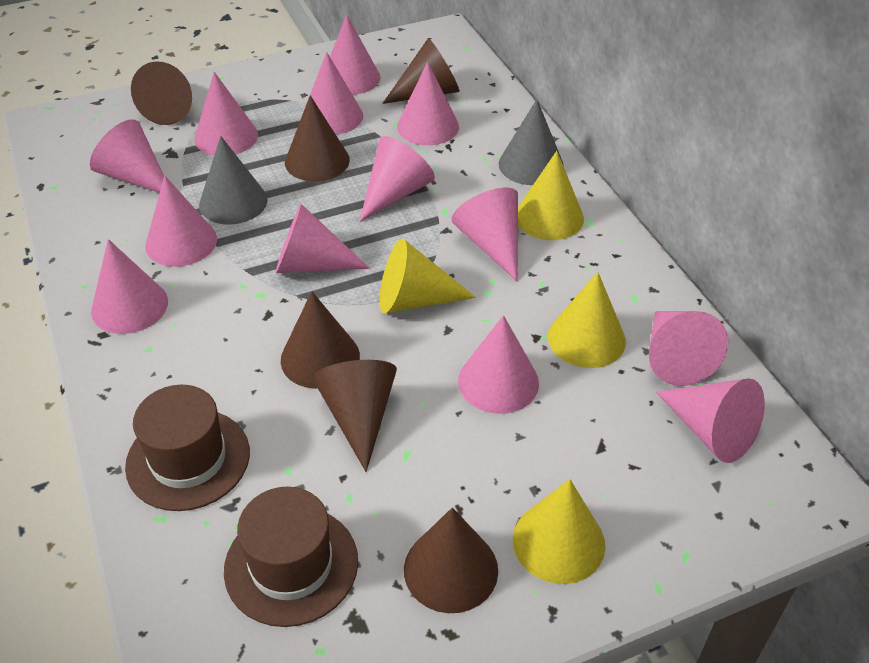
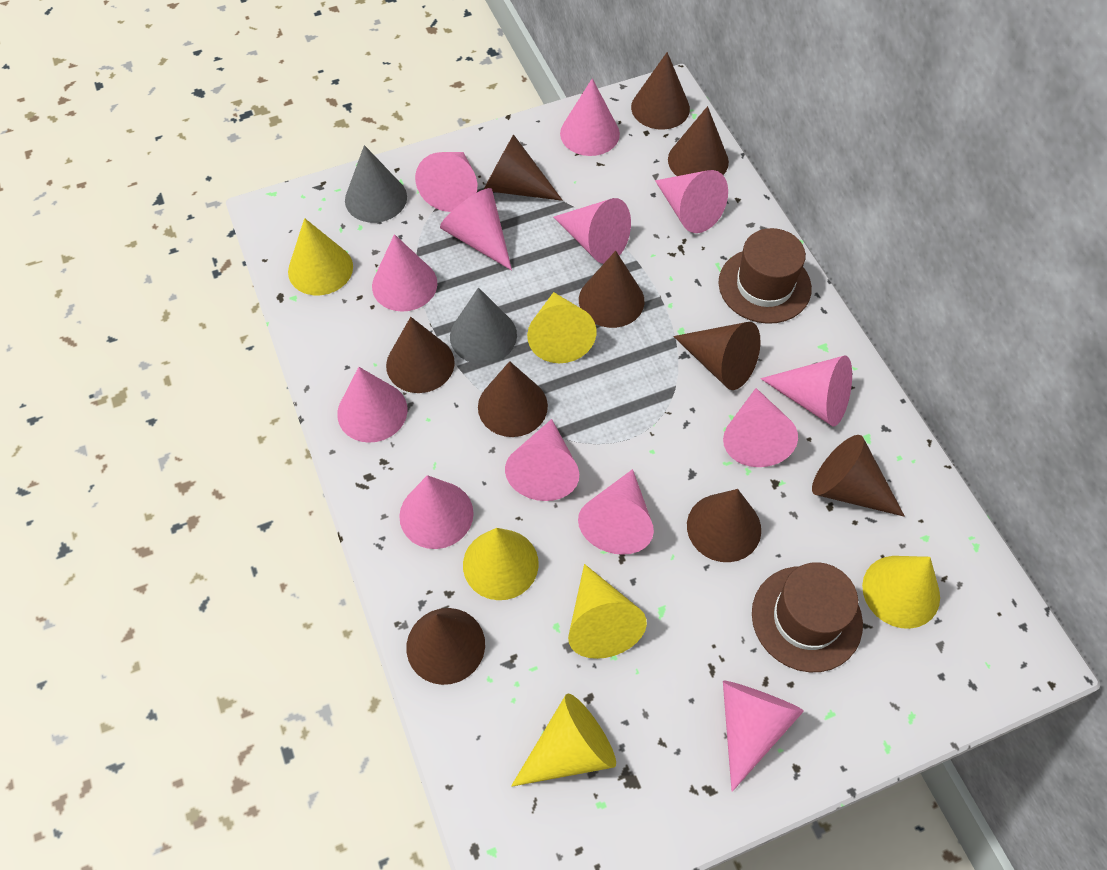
brown cone: 6 -> 10
yellow cone: 4 -> 6

